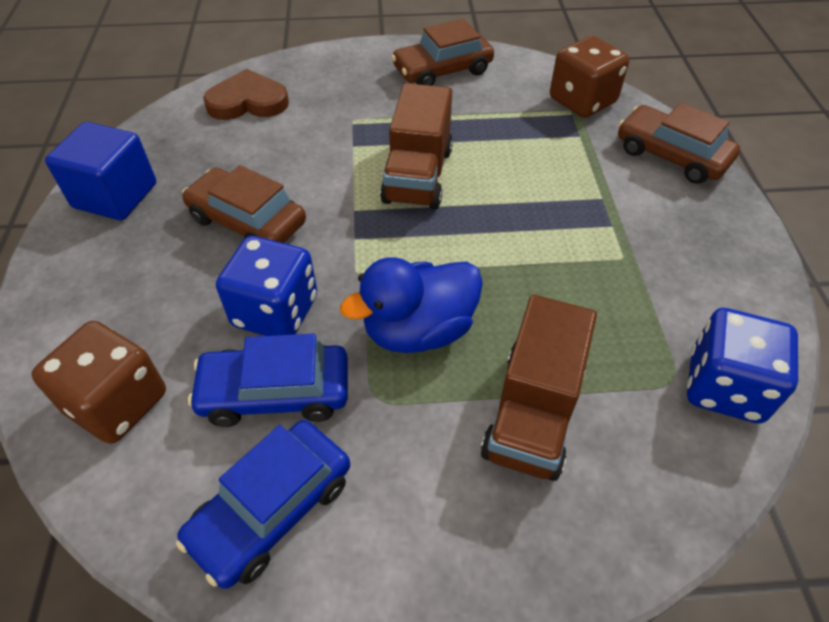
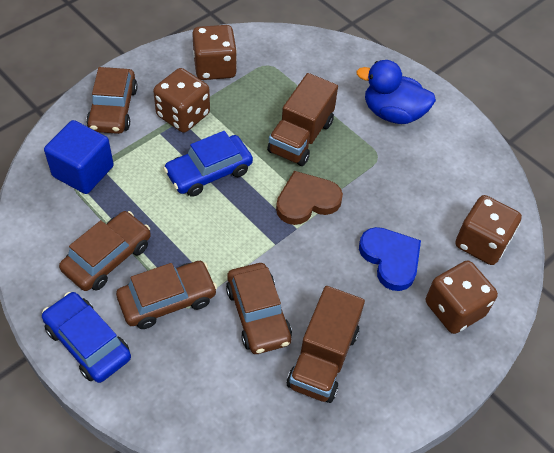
blue dice: 2 -> 0
blue heart: 0 -> 1
brown car: 3 -> 4
brown dice: 2 -> 4

